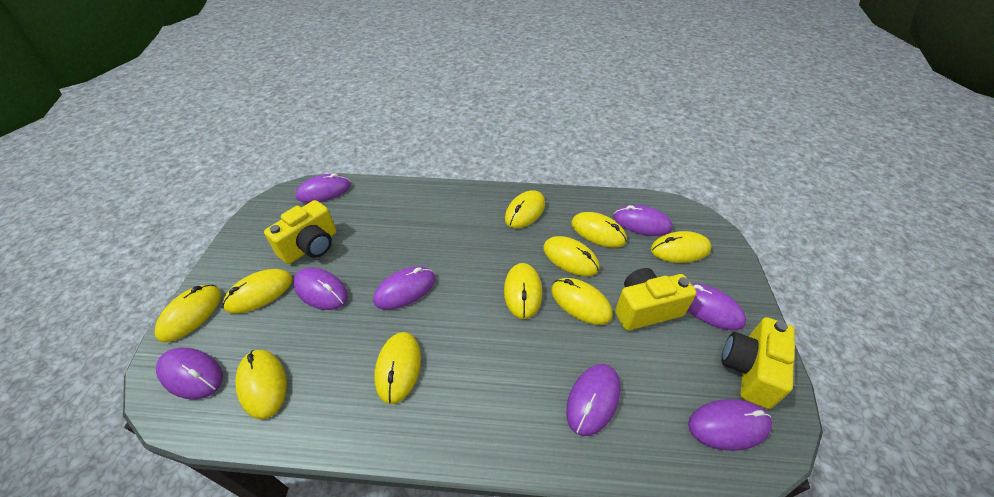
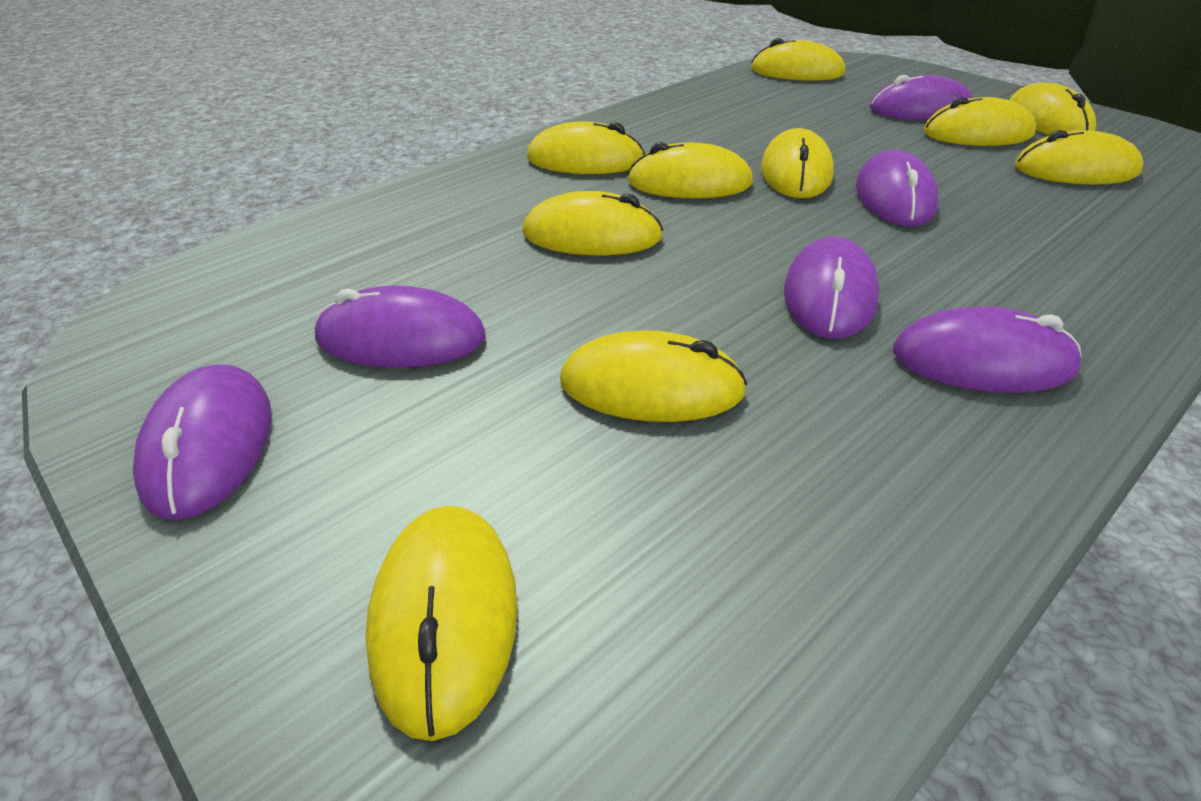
purple mouse: 8 -> 6
yellow camera: 3 -> 0

